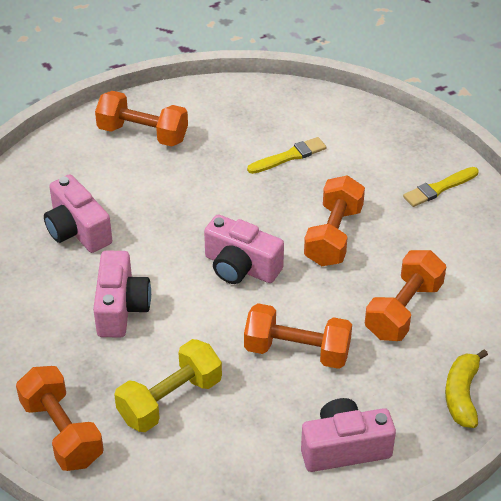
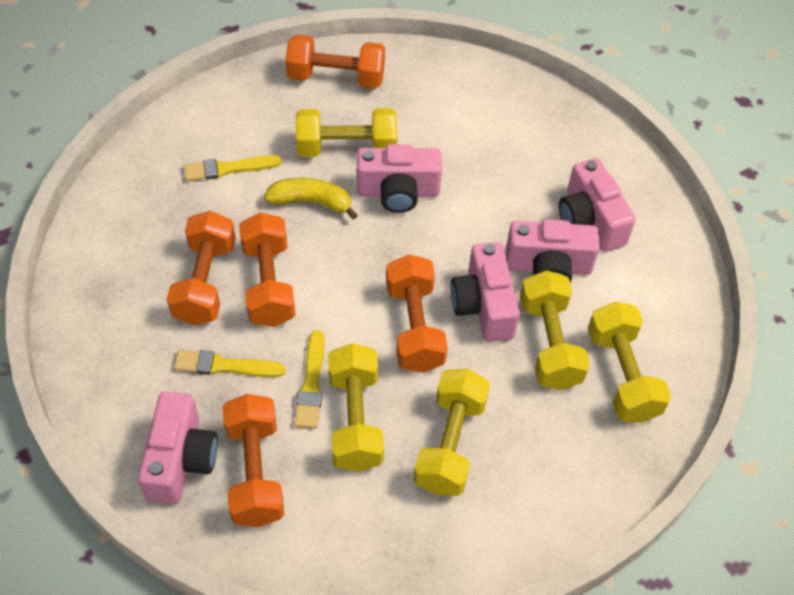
pink camera: 4 -> 5
yellow brush: 2 -> 3
yellow dumbbell: 1 -> 5

